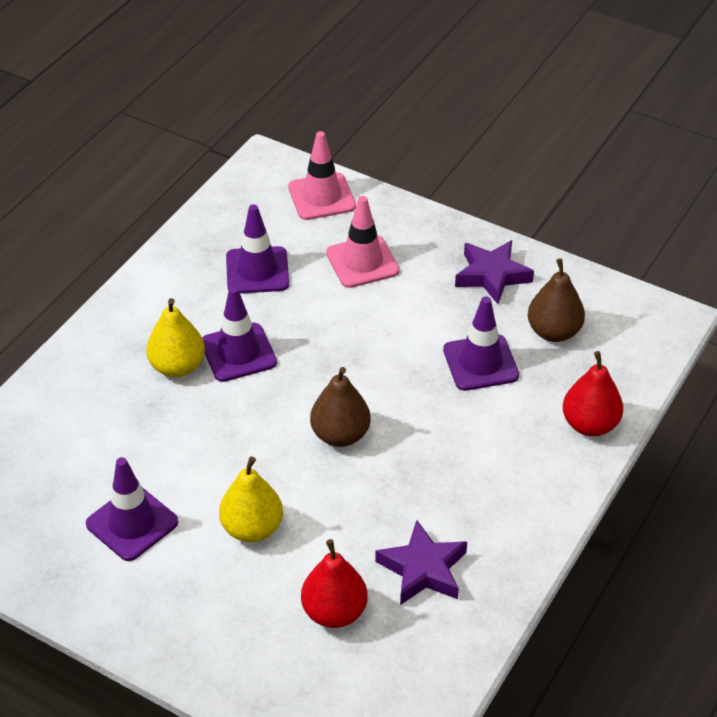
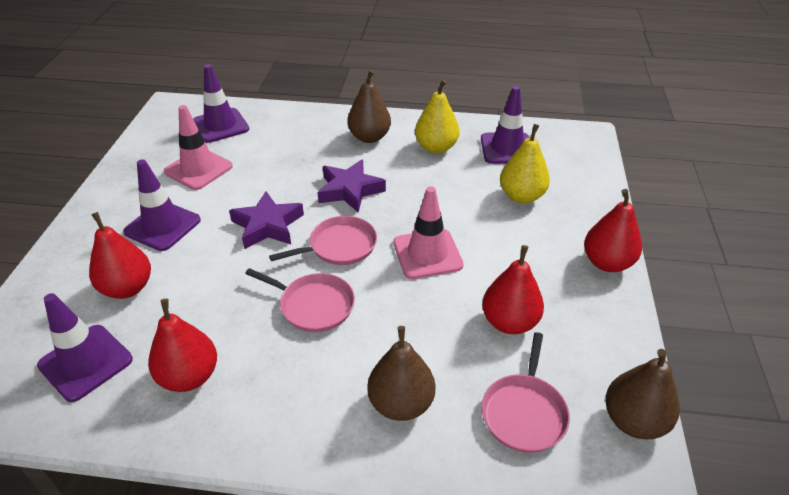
brown pear: 2 -> 3
pink pan: 0 -> 3
red pear: 2 -> 4

